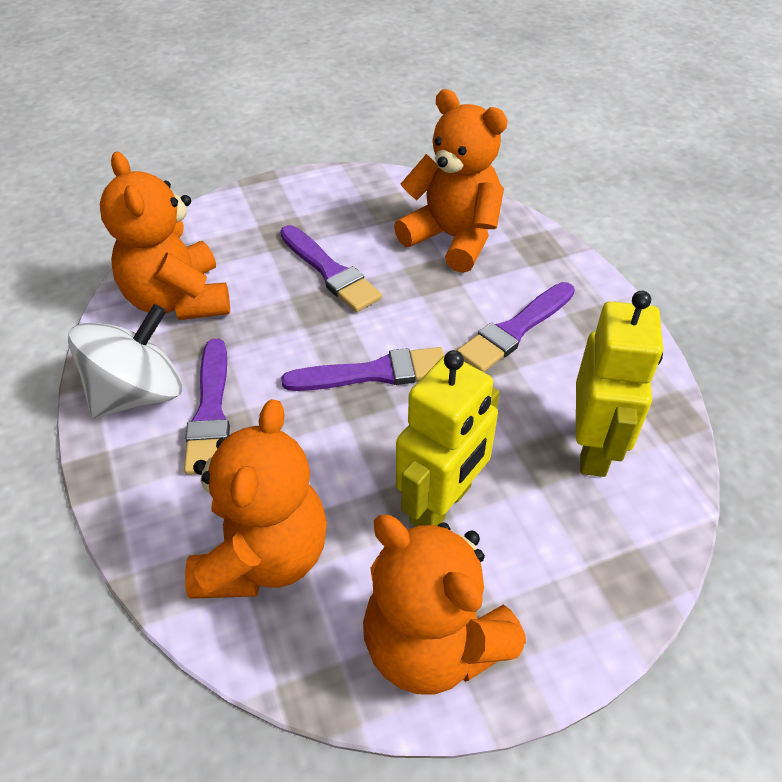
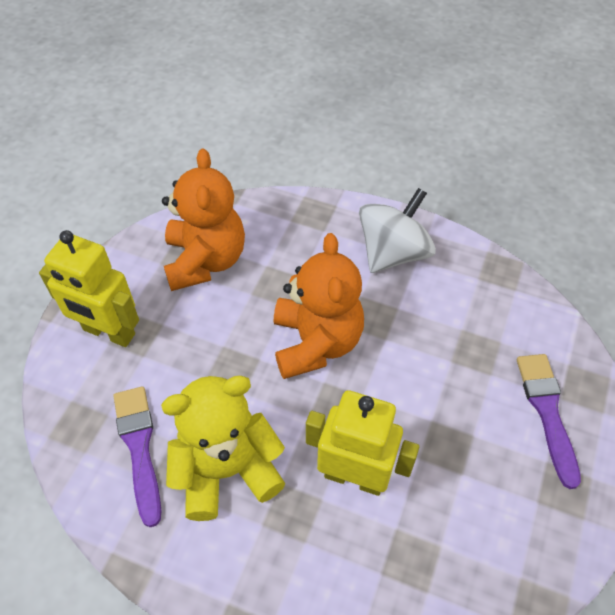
orange teddy bear: 4 -> 2
purple brush: 4 -> 2
yellow teddy bear: 0 -> 1

